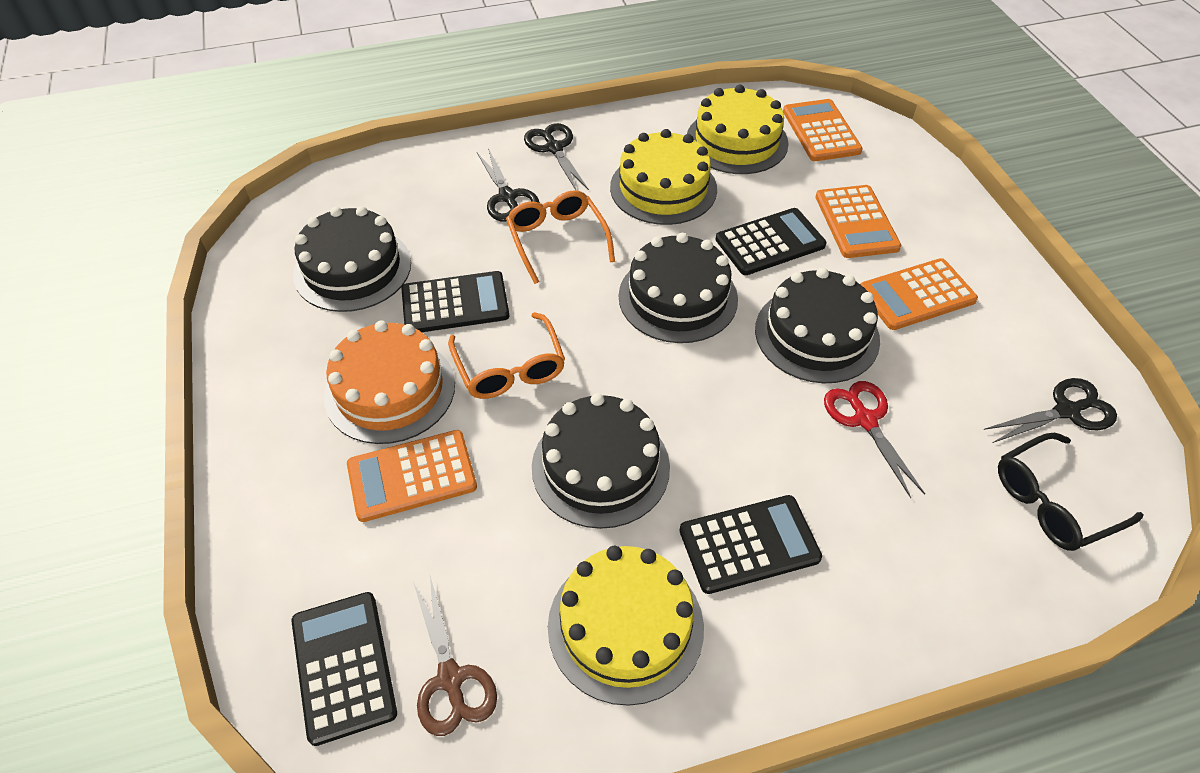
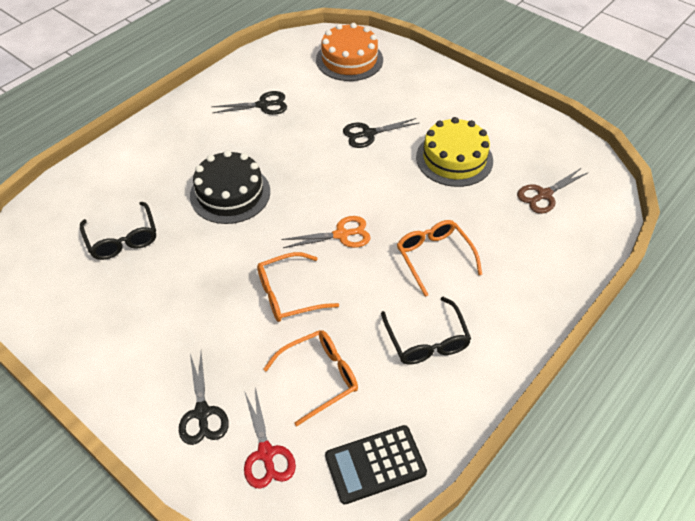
black cake: 4 -> 1
black calculator: 4 -> 1
black glasses: 1 -> 2
orange calculator: 4 -> 0
orange glasses: 2 -> 3
orange scissors: 0 -> 1
yellow cake: 3 -> 1

